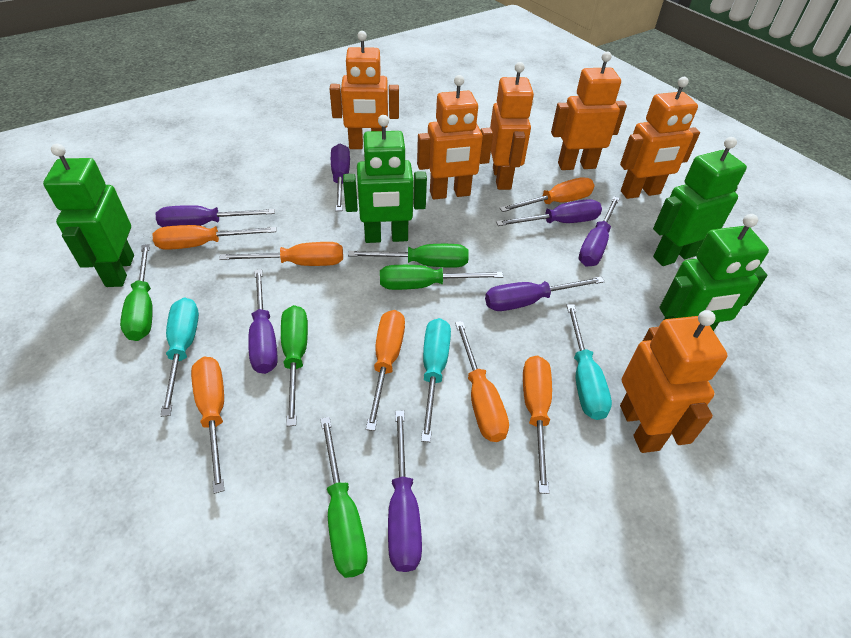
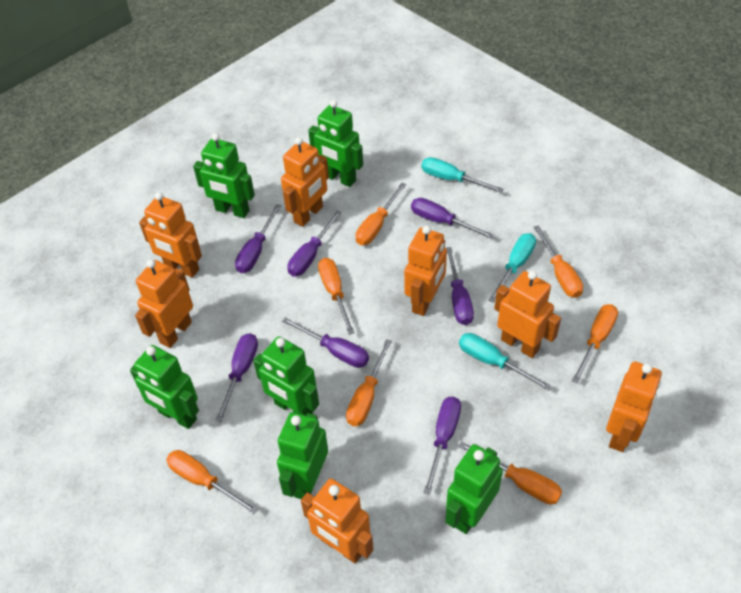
green robot: 4 -> 6
green screwdriver: 5 -> 0
orange robot: 6 -> 7

